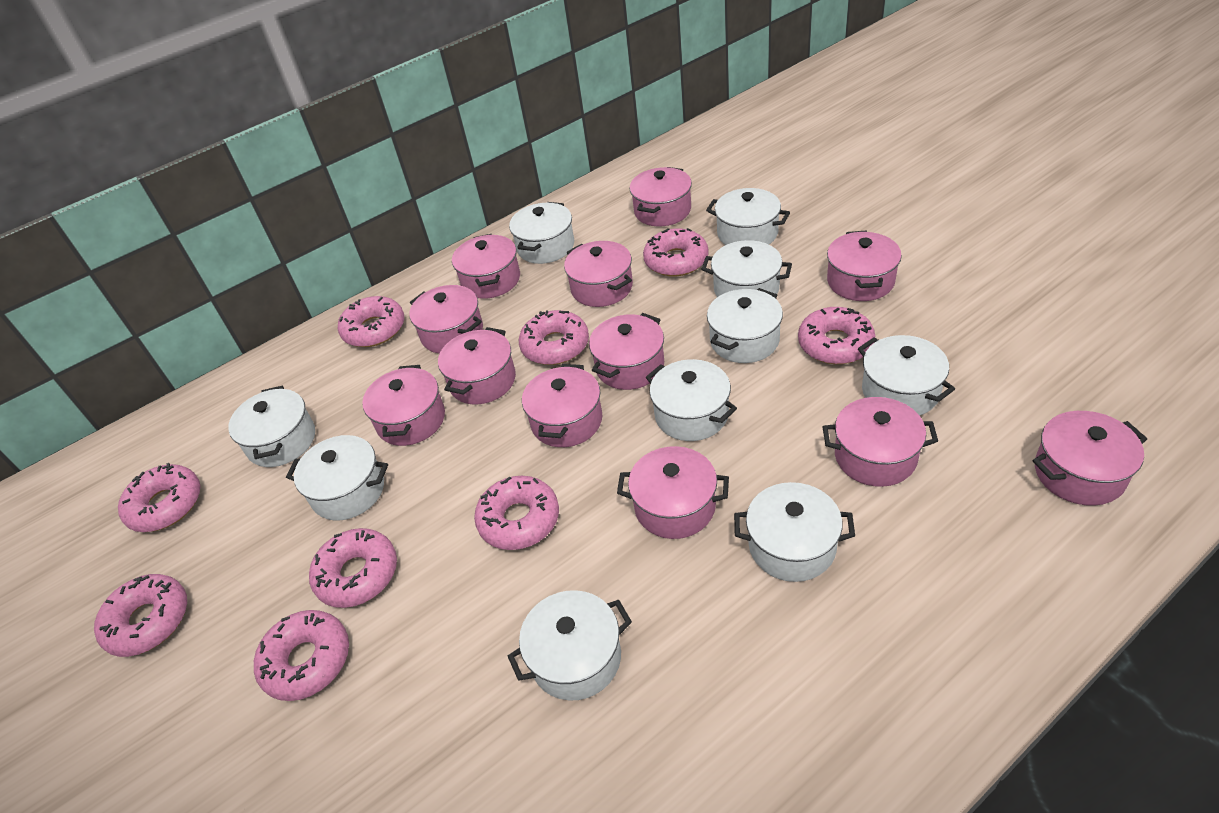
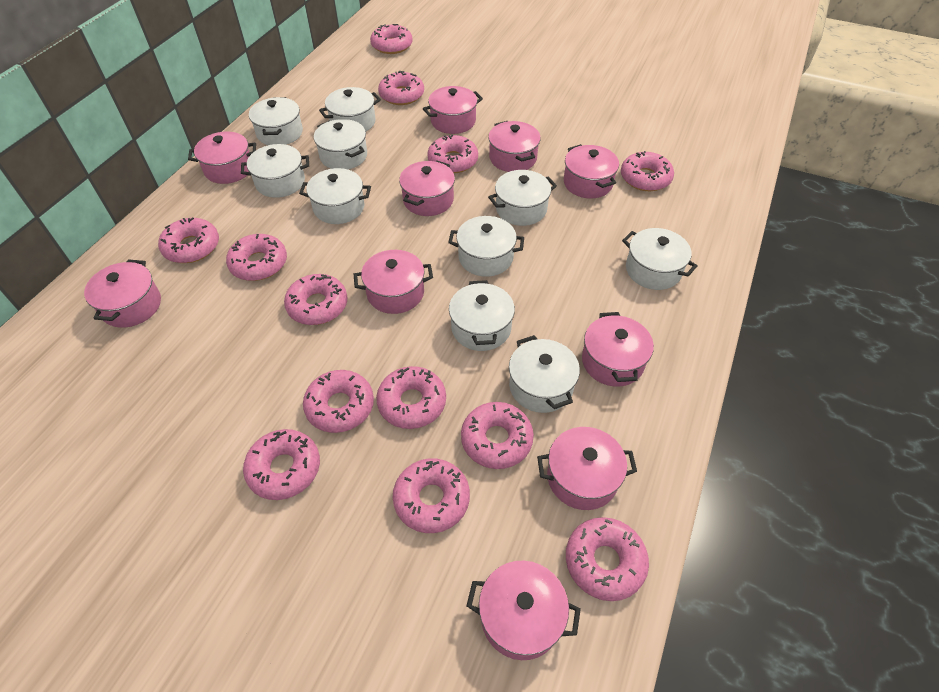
pink donut: 9 -> 13
pink pot: 12 -> 10

